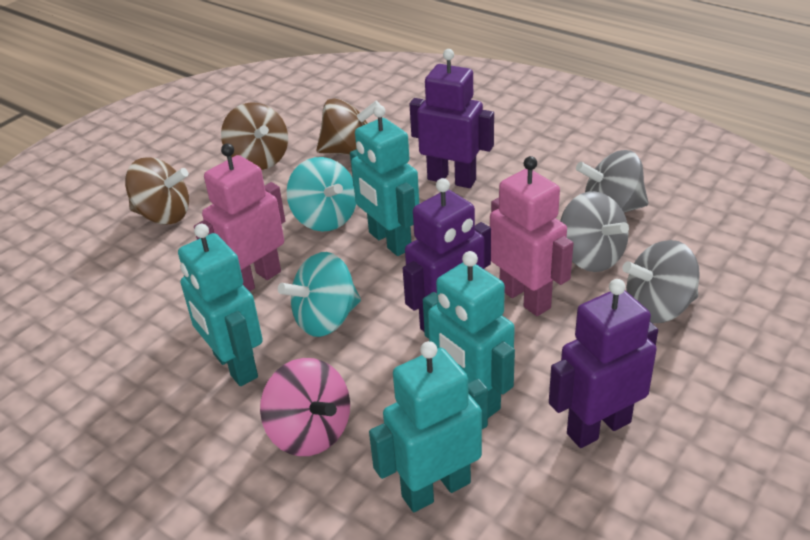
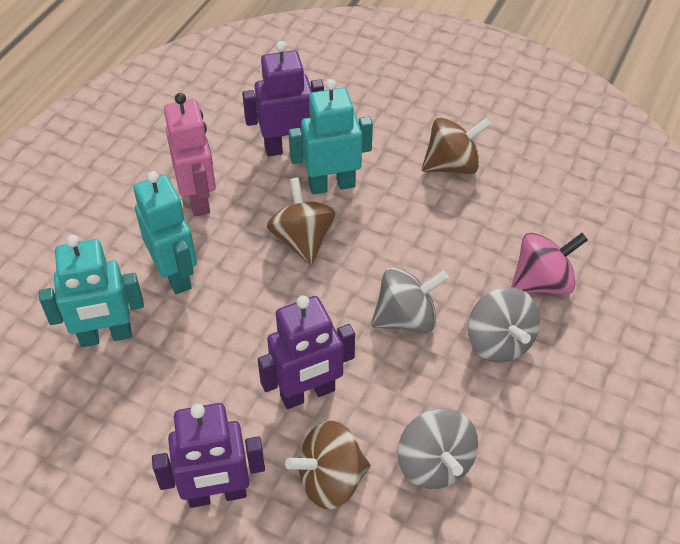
pink robot: 2 -> 1
turquoise robot: 4 -> 3
turquoise spinning top: 2 -> 0

